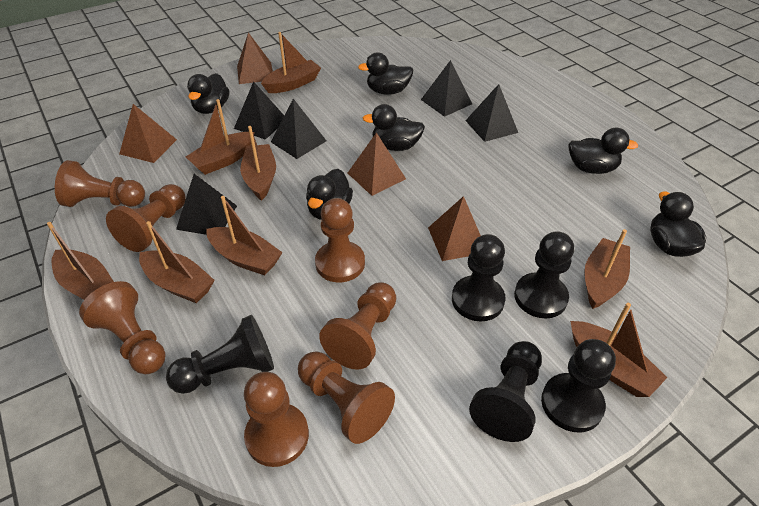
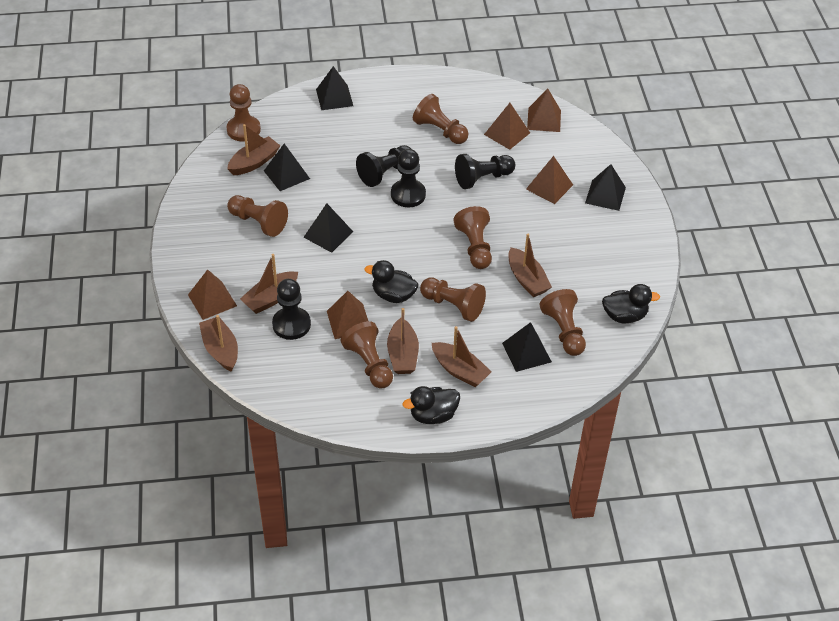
black duck: 6 -> 3
black pawn: 5 -> 4
brown boat: 8 -> 6
brown pyramid: 4 -> 5

